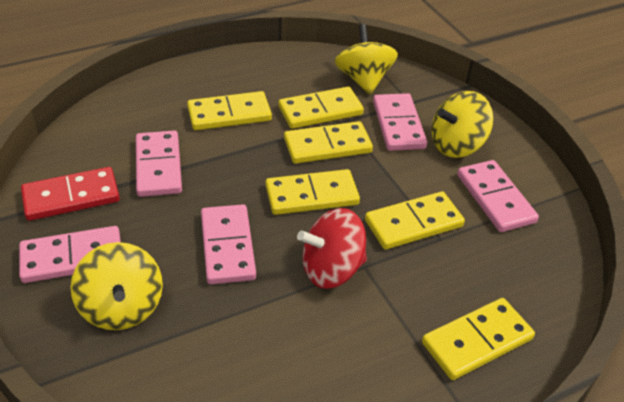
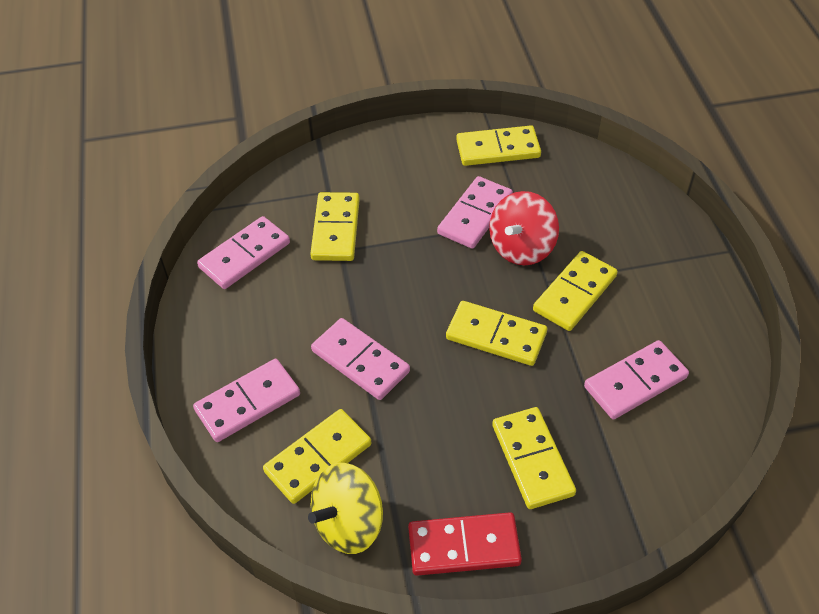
yellow spinning top: 3 -> 1

